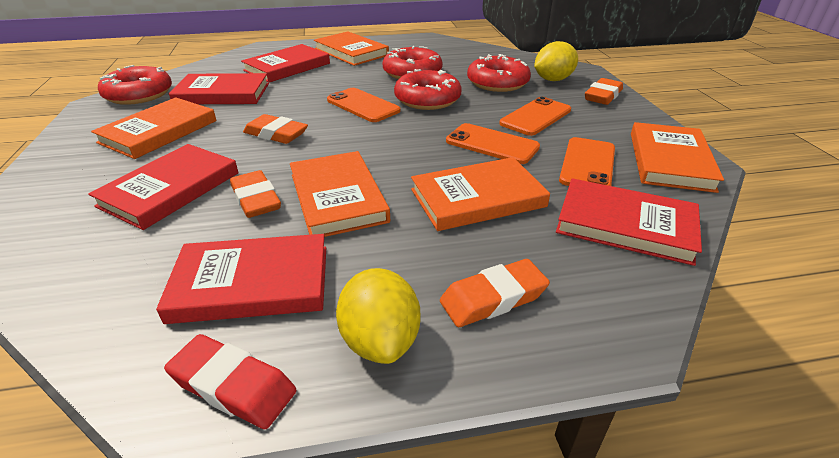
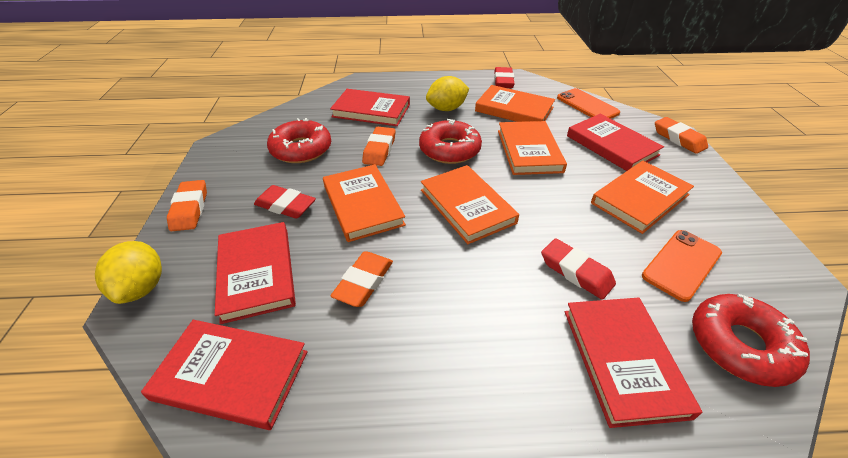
orange phone: 4 -> 2
red donut: 4 -> 3
red eraser: 1 -> 3

